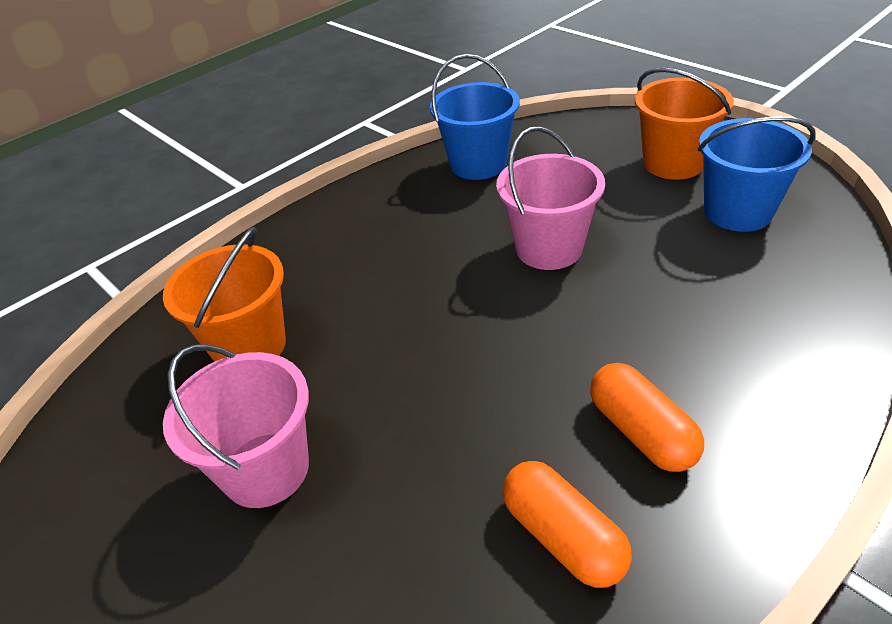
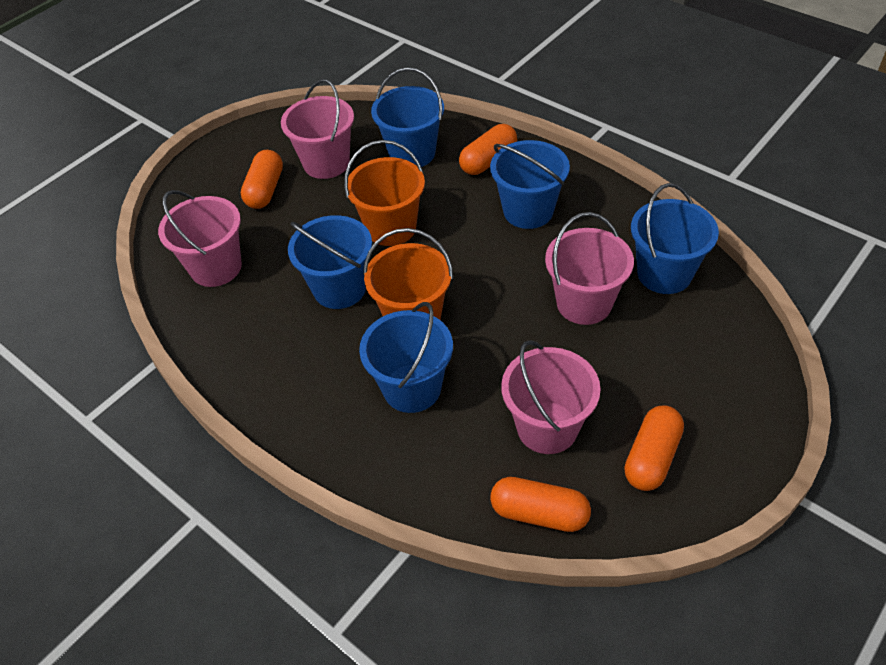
blue bucket: 2 -> 5
orange capsule: 2 -> 4
pink bucket: 2 -> 4

